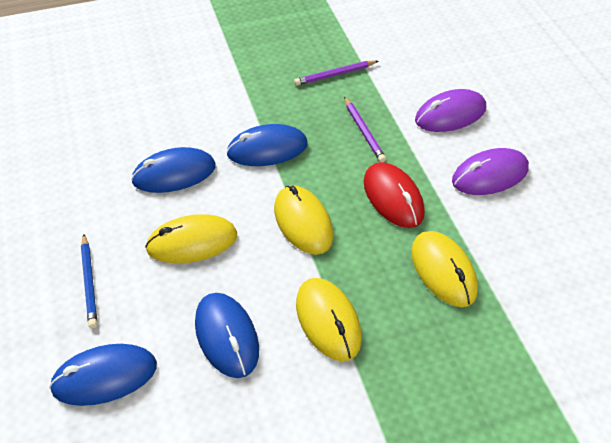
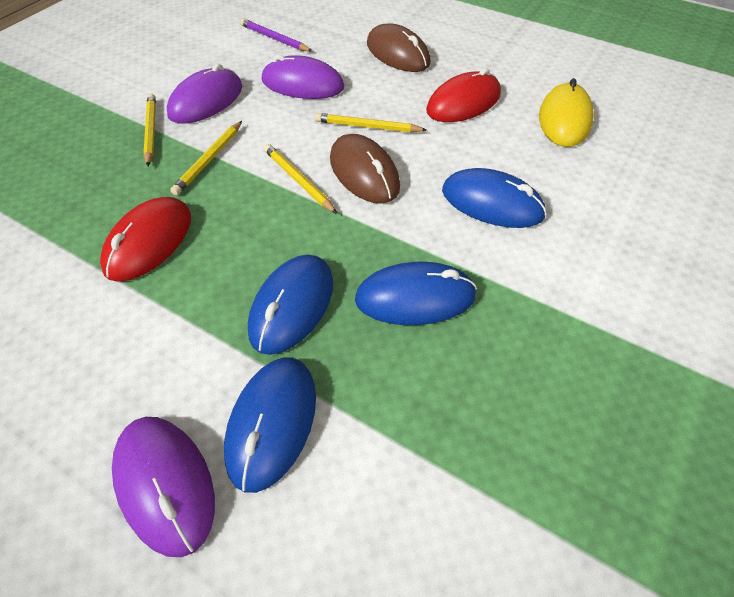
blue pencil: 1 -> 0
brown mouse: 0 -> 2
purple mouse: 2 -> 3
purple pencil: 2 -> 1
red mouse: 1 -> 2
yellow mouse: 4 -> 1
yellow pencil: 0 -> 4

